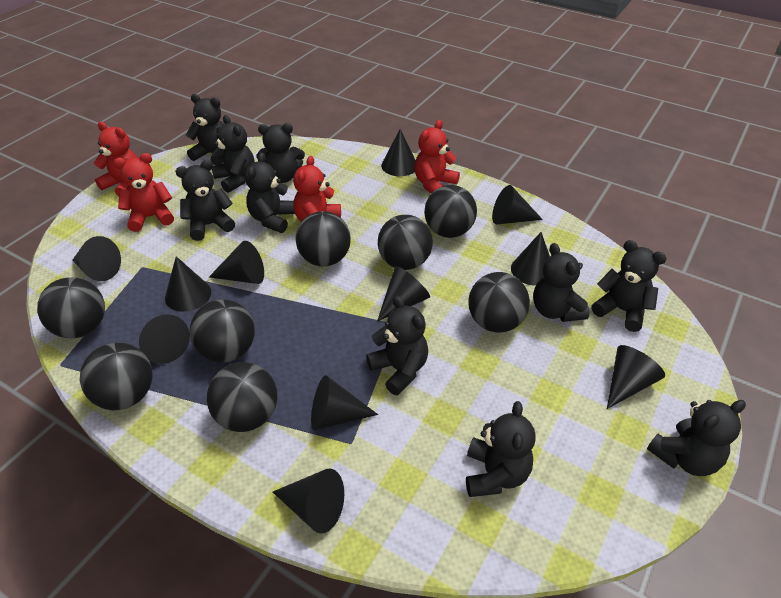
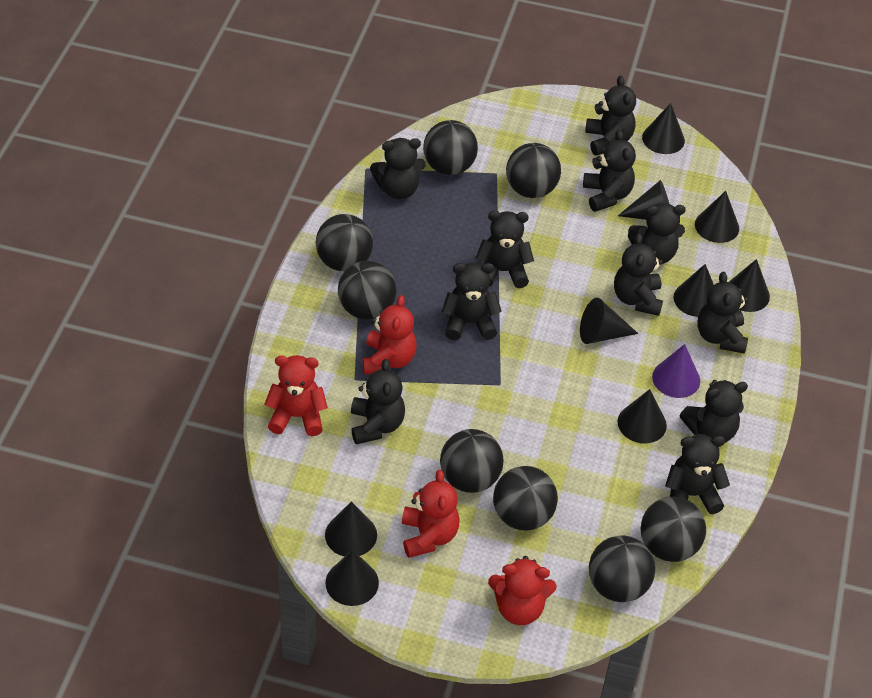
black cone: 11 -> 9
black teddy bear: 10 -> 11
purple cone: 0 -> 1

